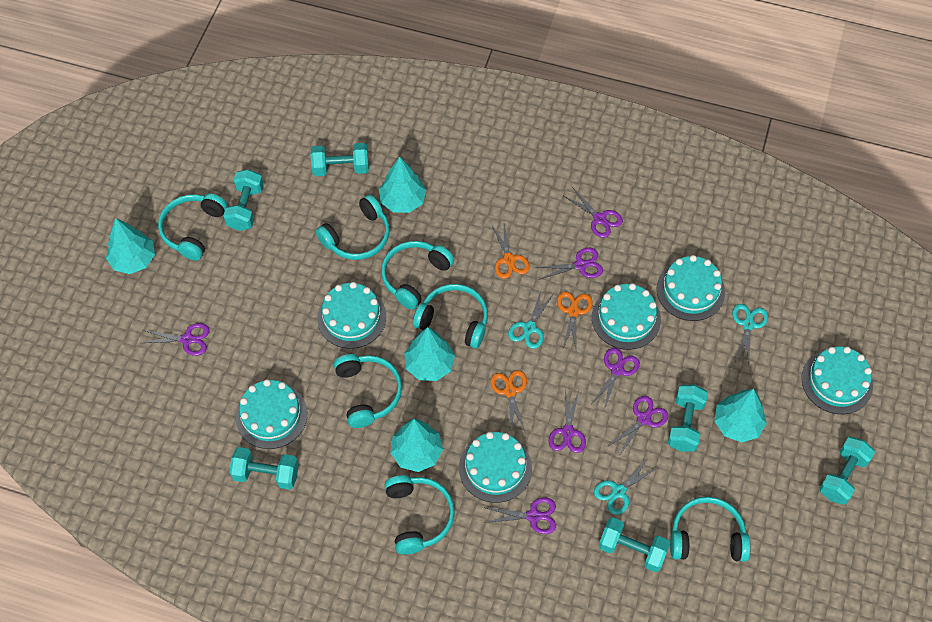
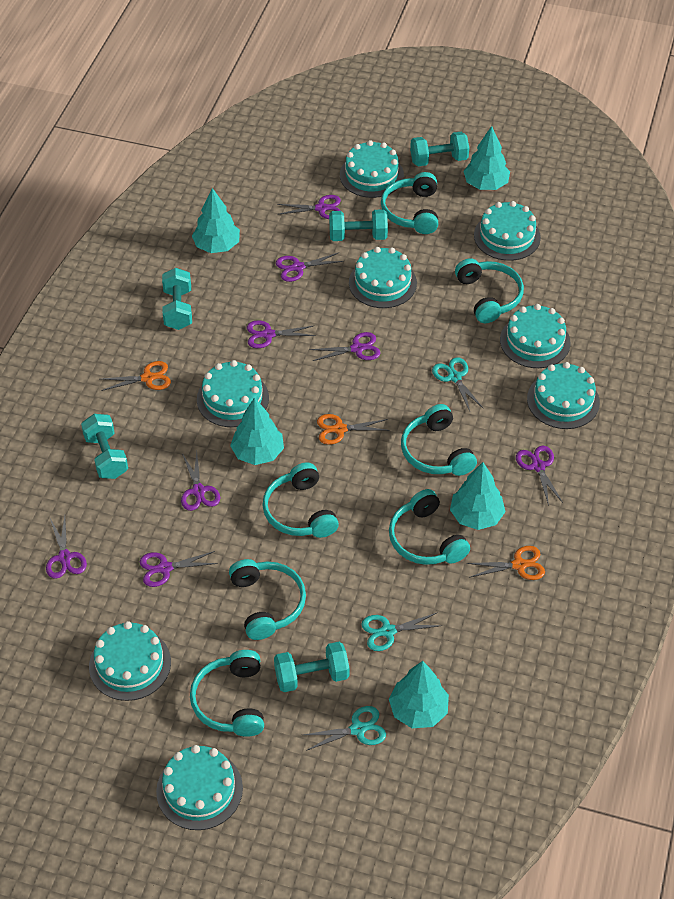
purple scissors: 7 -> 8
turquoise cake: 6 -> 8
turquoise dumbbell: 6 -> 5

